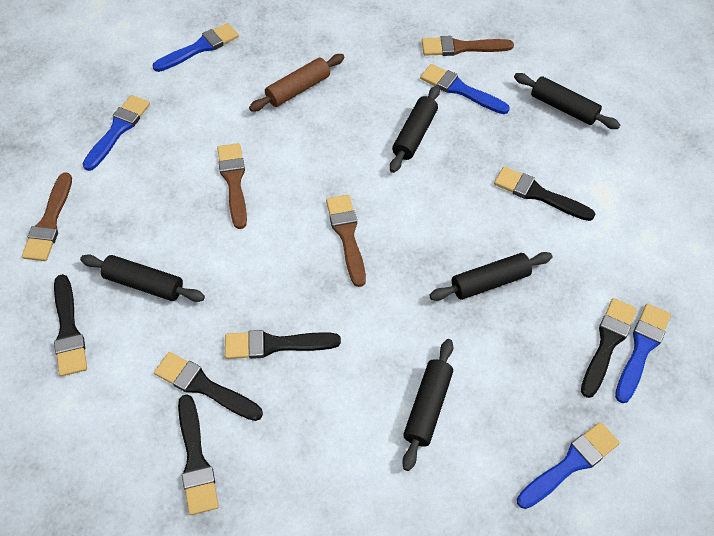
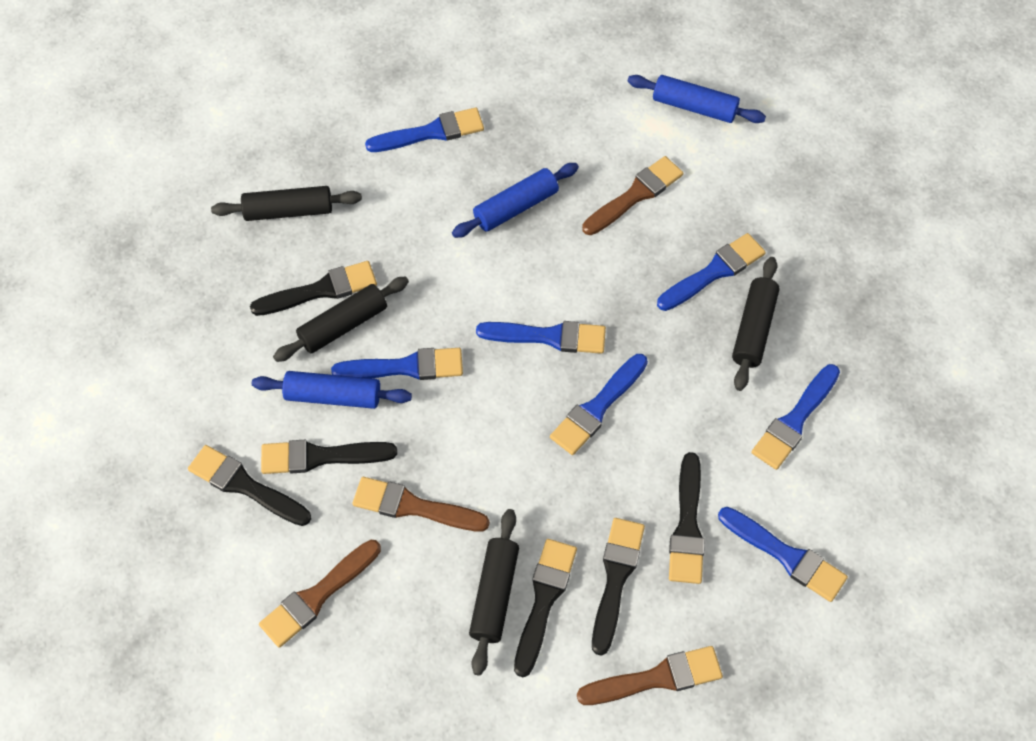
black rolling pin: 5 -> 4
blue brush: 5 -> 7
blue rolling pin: 0 -> 3
brown rolling pin: 1 -> 0

